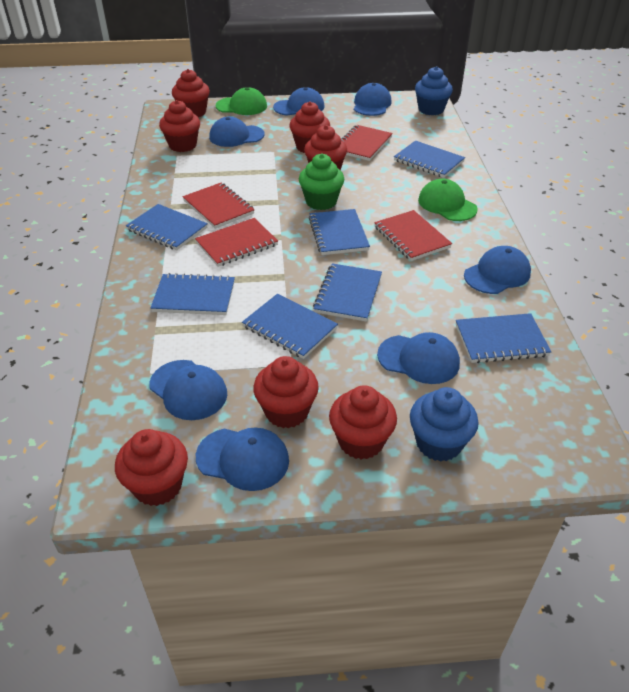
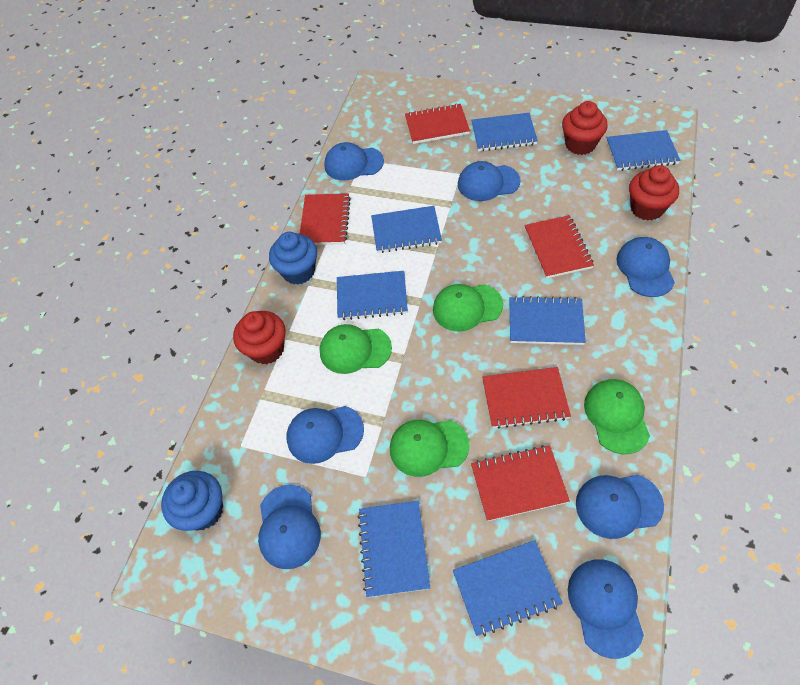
green cap: 2 -> 4
green cupcake: 1 -> 0
red cupcake: 7 -> 3
red notebook: 4 -> 5

